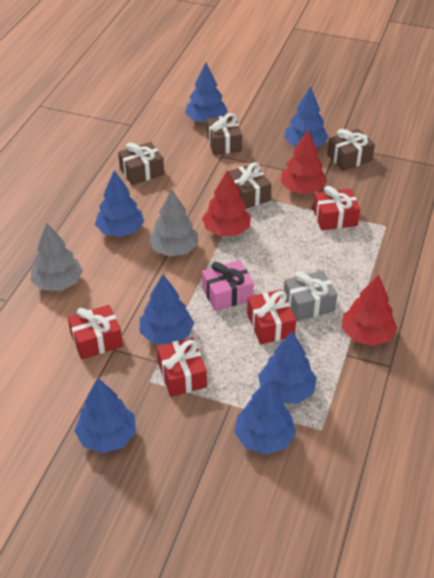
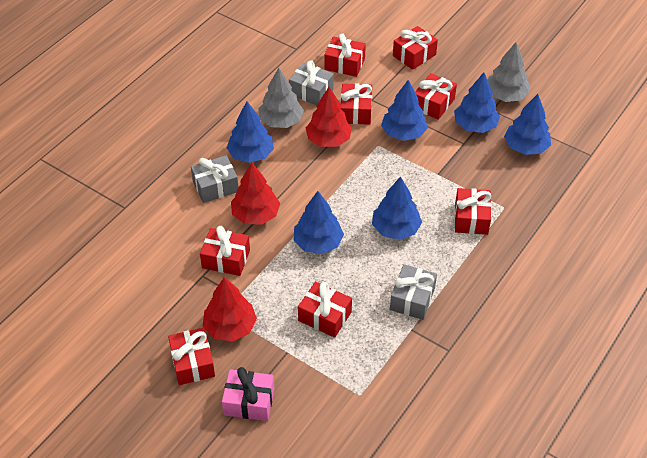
blue tree: 7 -> 6
brown gift: 4 -> 0
grey gift: 1 -> 3
red gift: 4 -> 8

